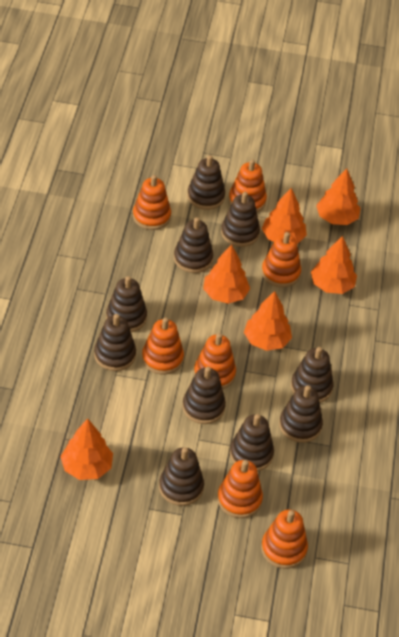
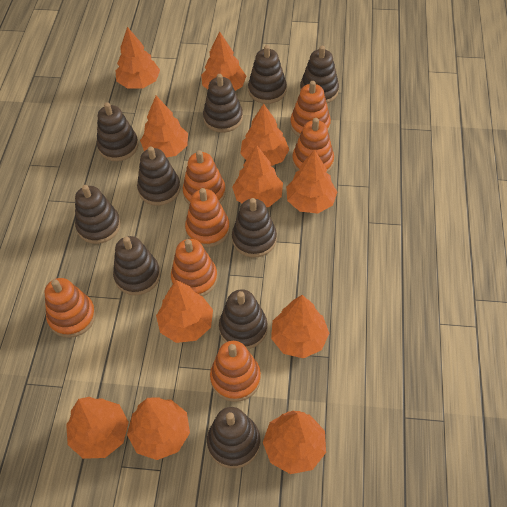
orange tree: 6 -> 11

